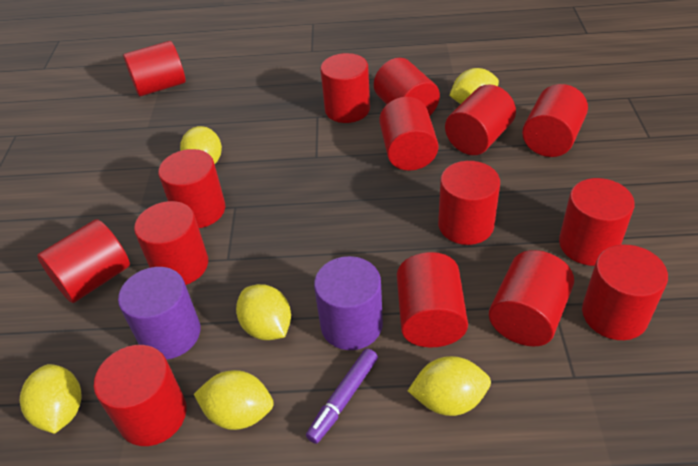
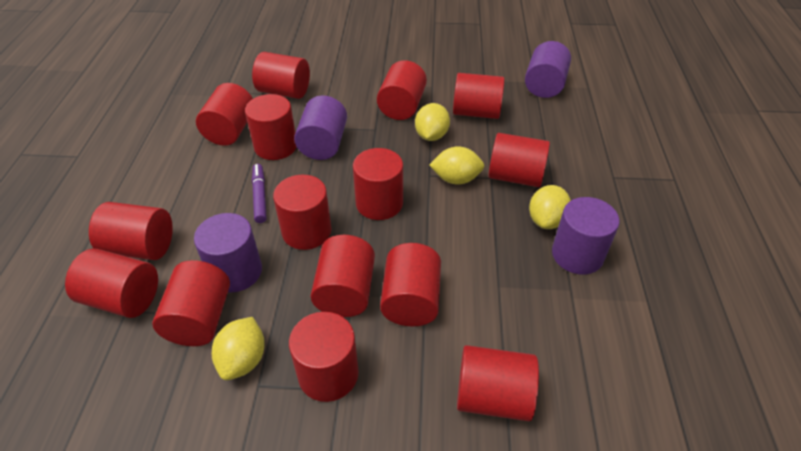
purple cylinder: 2 -> 4
yellow lemon: 6 -> 4

